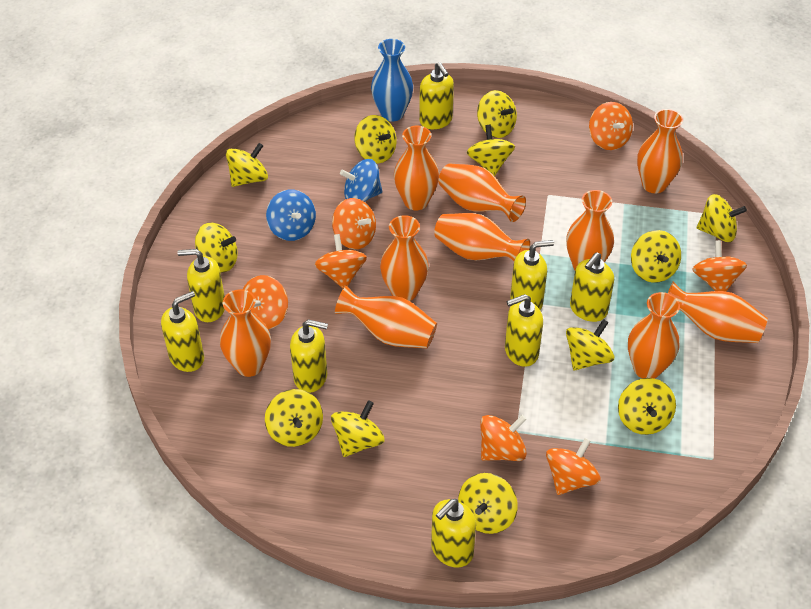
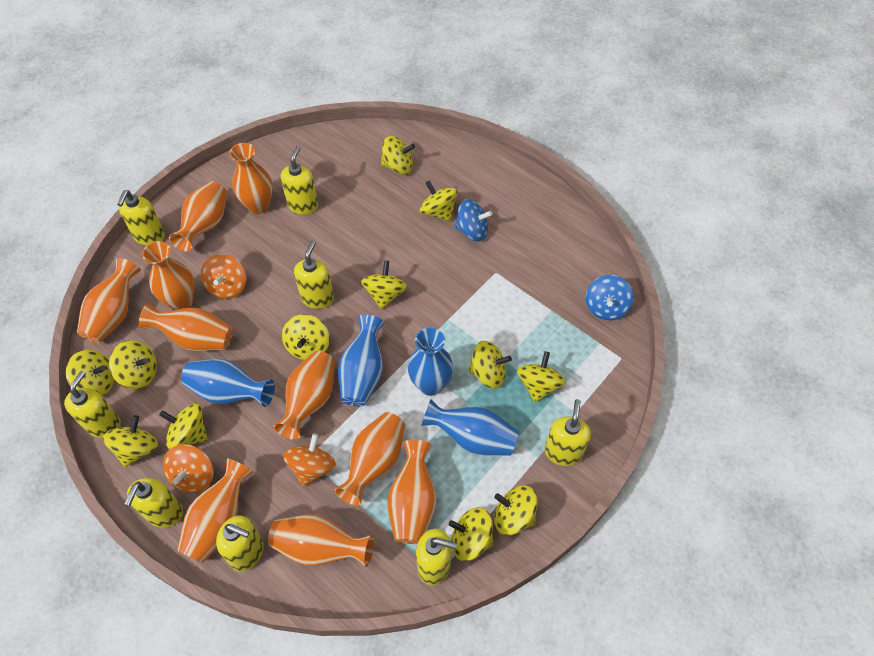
blue vase: 1 -> 4
orange spinning top: 7 -> 3

